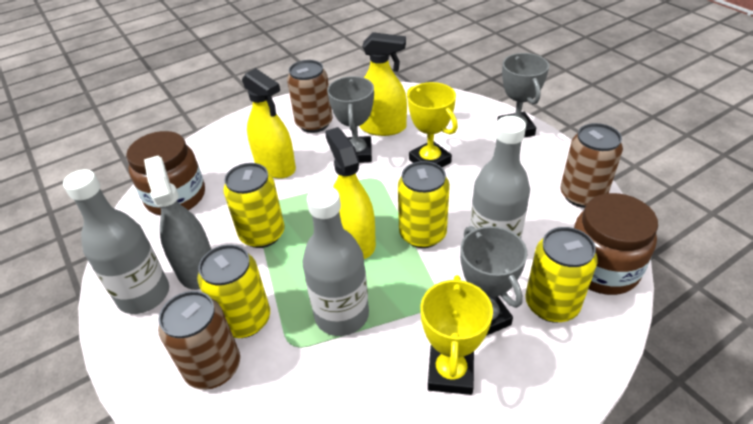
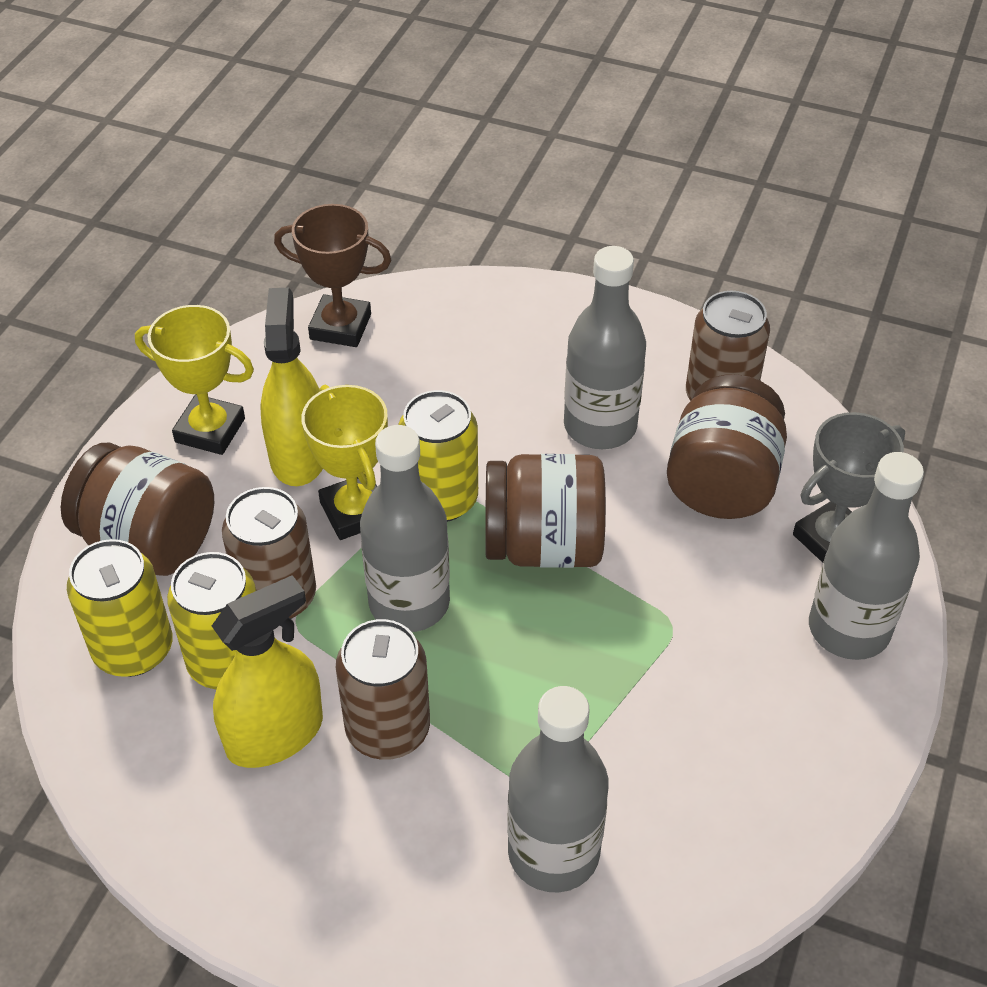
brown jar: 2 -> 3
brown trophy: 0 -> 1
grey bottle: 3 -> 4
grey spray bottle: 1 -> 0
grey trophy: 3 -> 1
yellow can: 4 -> 3
yellow spray bottle: 3 -> 2

